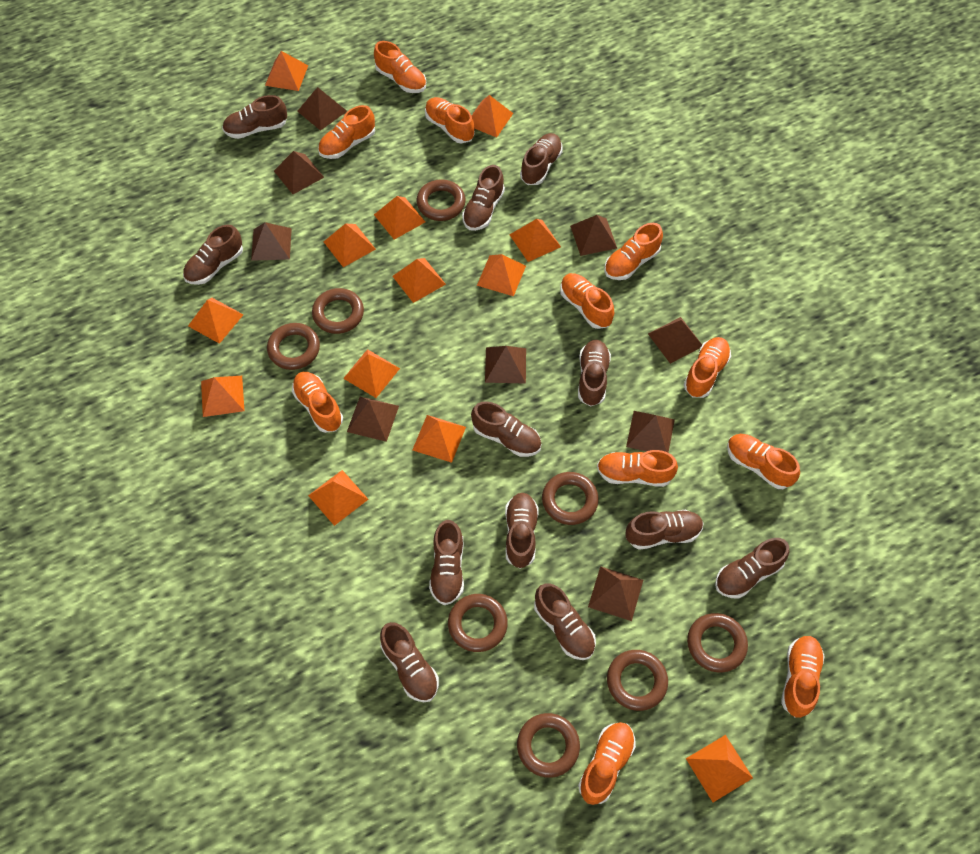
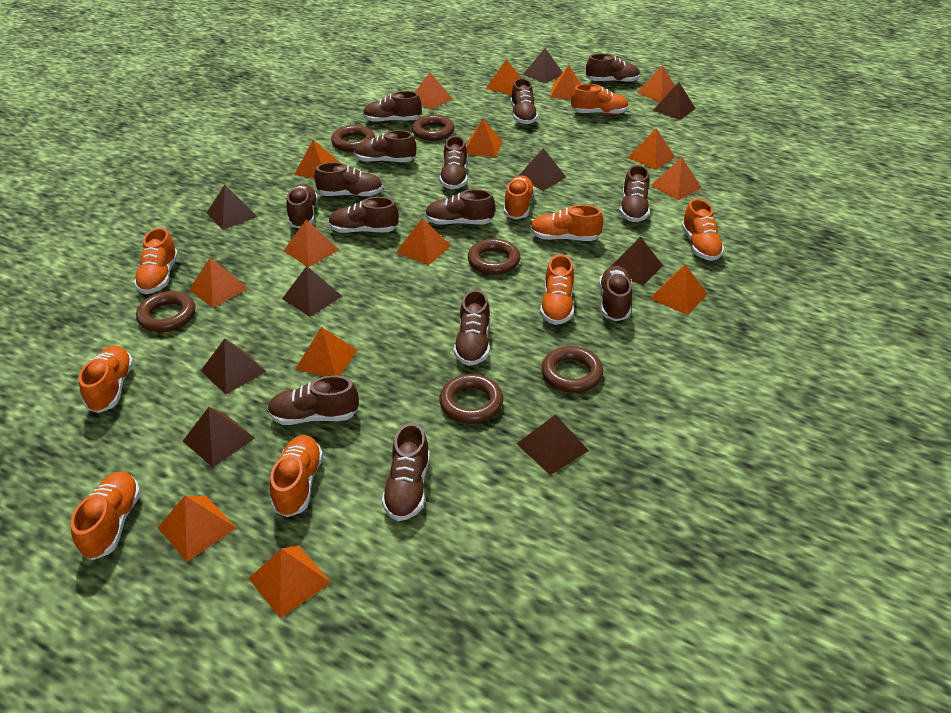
brown ring: 8 -> 6
brown shoe: 12 -> 14
orange pyramid: 13 -> 15
orange shoe: 11 -> 9

